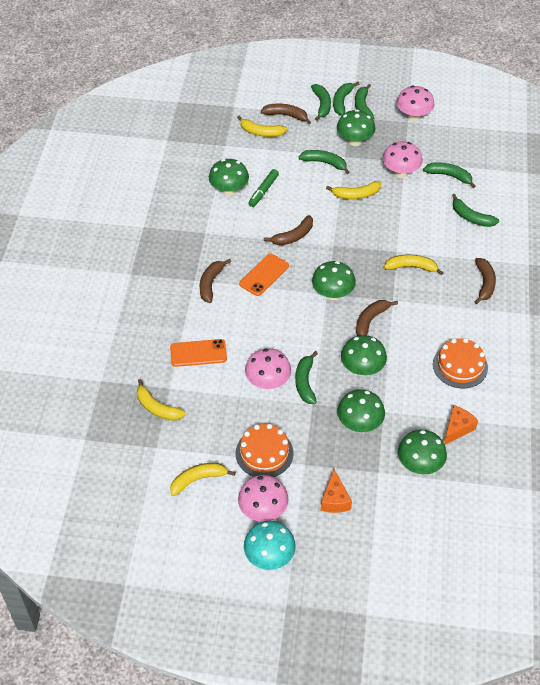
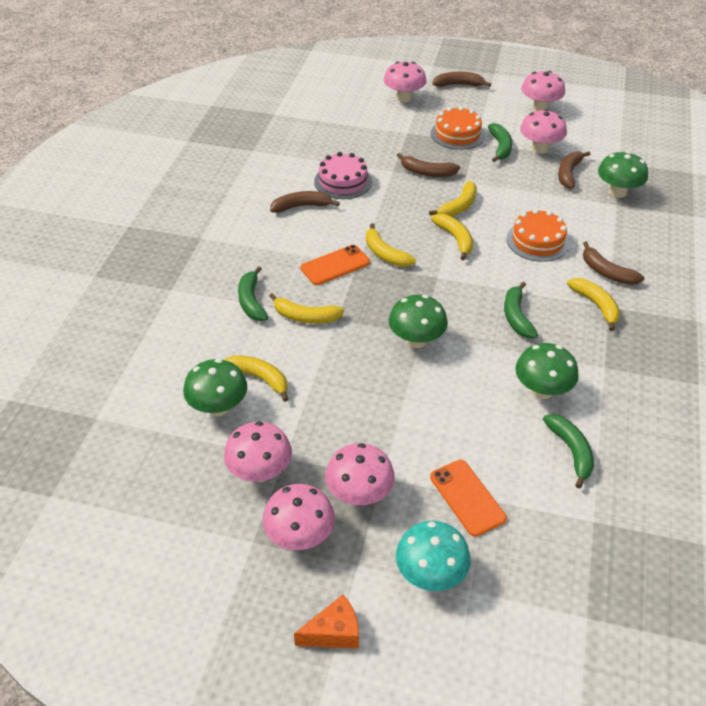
green banana: 7 -> 4
green marker: 1 -> 0
green mushroom: 6 -> 4
orange cheese: 2 -> 1
pink cake: 0 -> 1
pink mushroom: 4 -> 6
yellow banana: 5 -> 6

